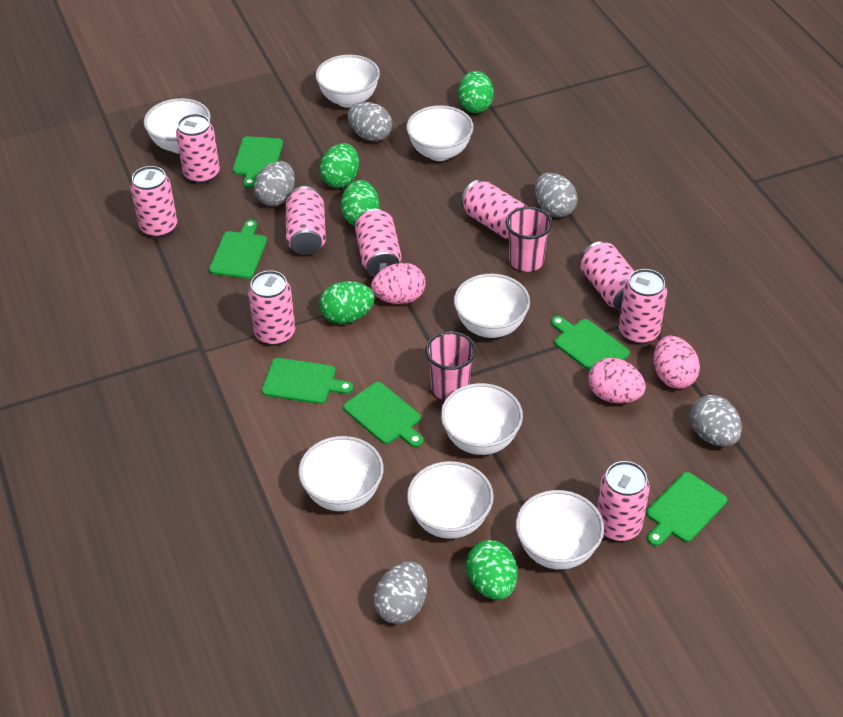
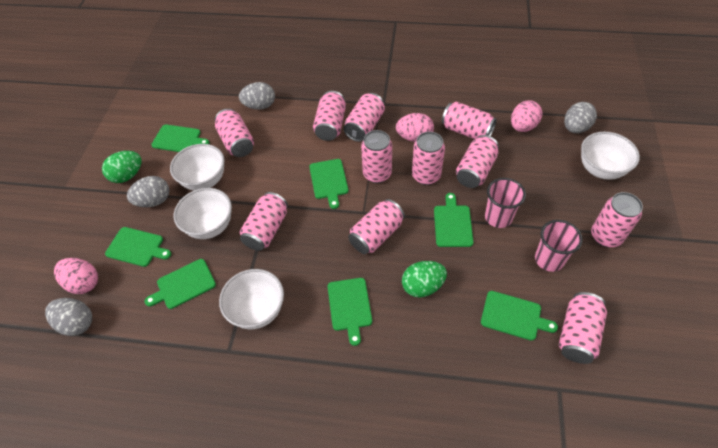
green cutting board: 6 -> 7
green egg: 5 -> 2
grey egg: 5 -> 4
pink can: 9 -> 11
white bowl: 8 -> 4

